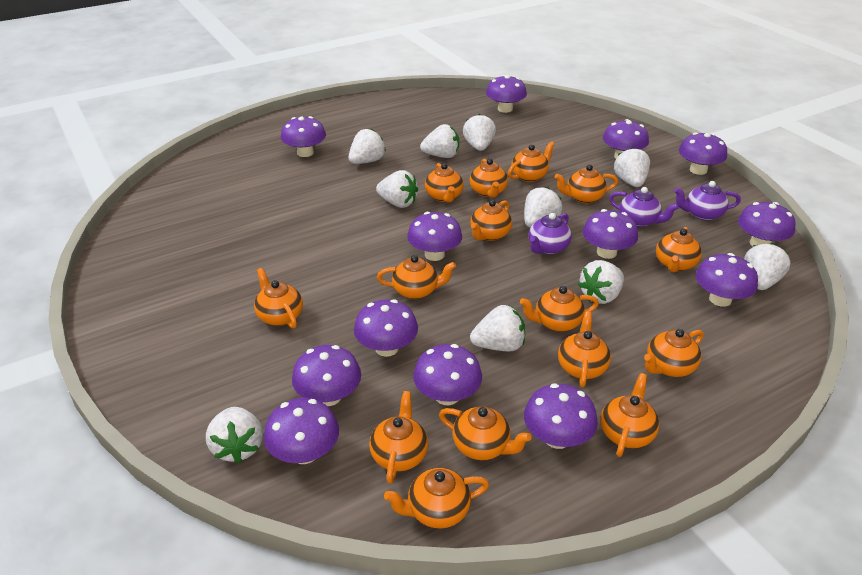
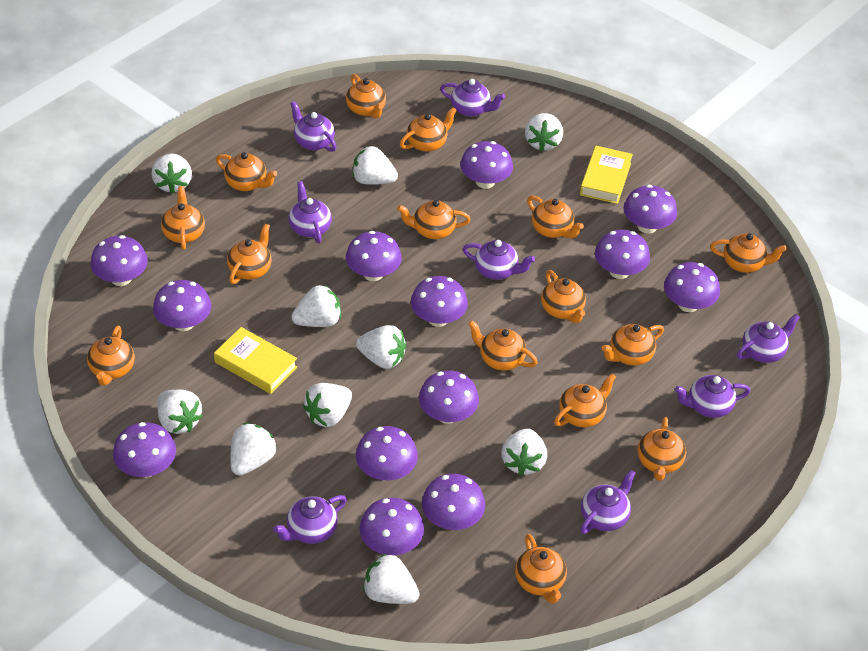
purple teapot: 3 -> 8
yellow book: 0 -> 2

